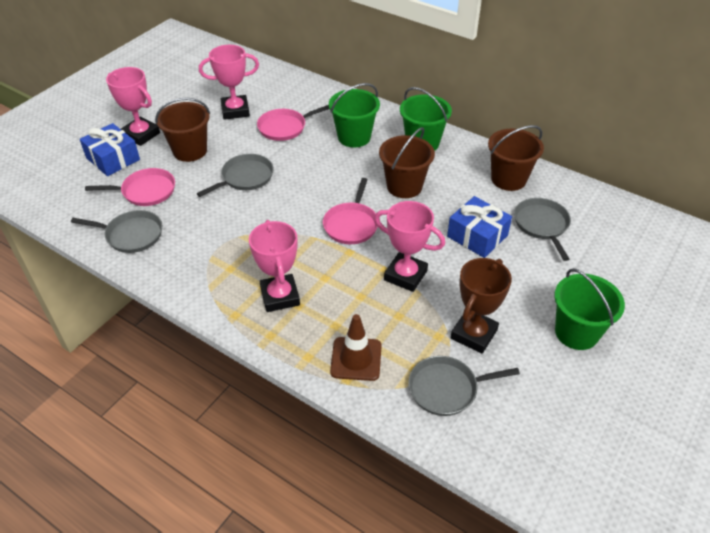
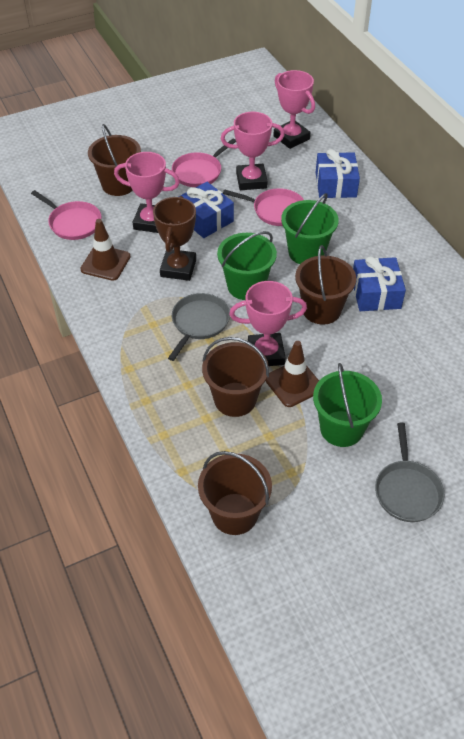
blue gift: 2 -> 3
brown bucket: 3 -> 4
brown traffic cone: 1 -> 2
grey pan: 4 -> 2

